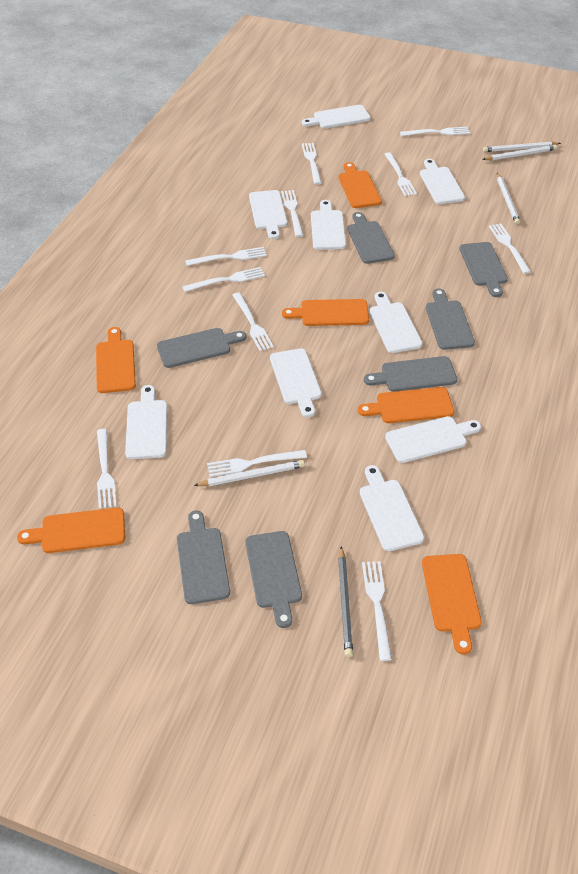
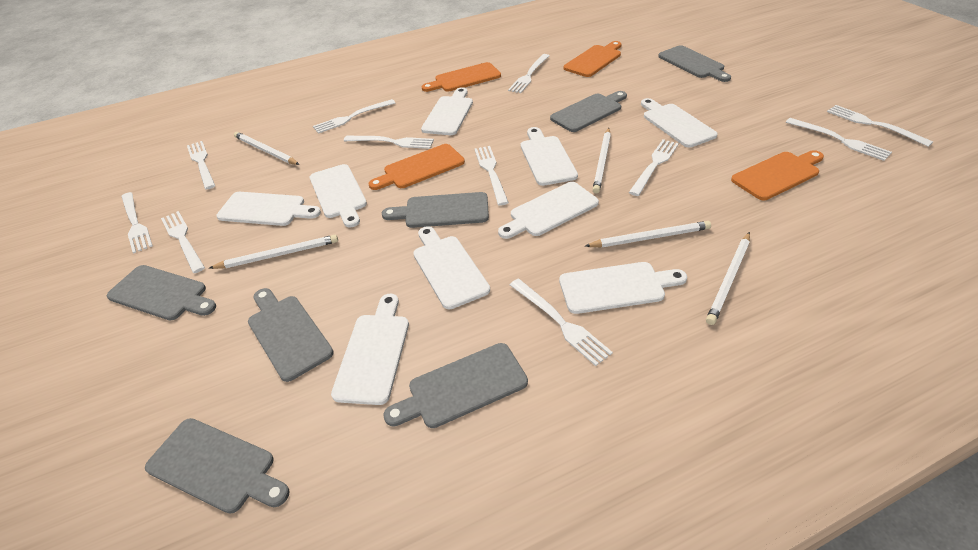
grey pencil: 1 -> 0
orange cutting board: 6 -> 4
white pencil: 4 -> 5

